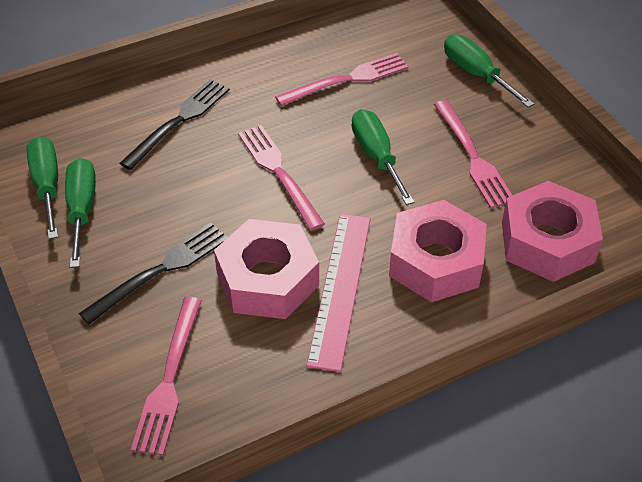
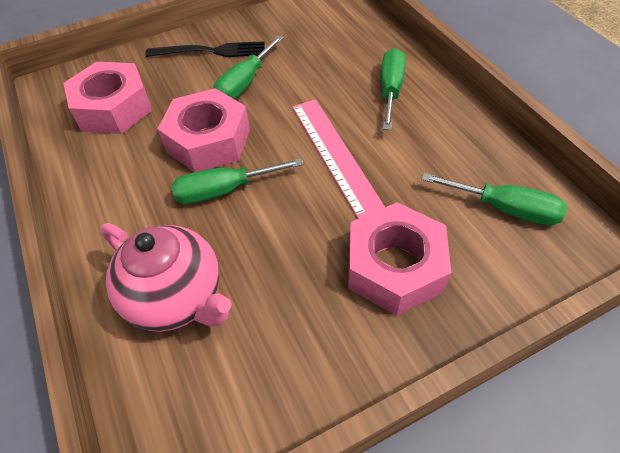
black fork: 2 -> 1
pink fork: 4 -> 0
pink teapot: 0 -> 1

